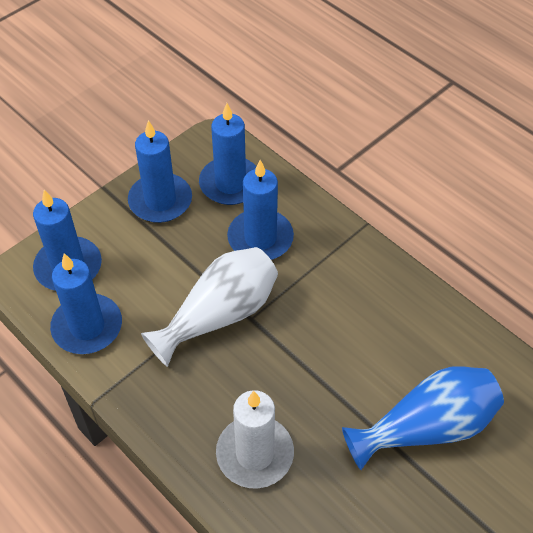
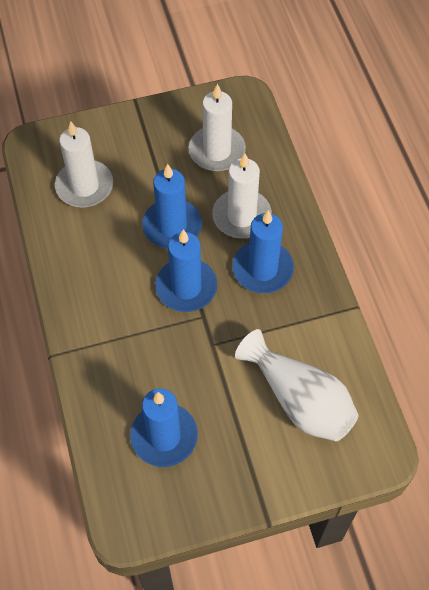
blue candle: 5 -> 4
blue vase: 1 -> 0
white candle: 1 -> 3

